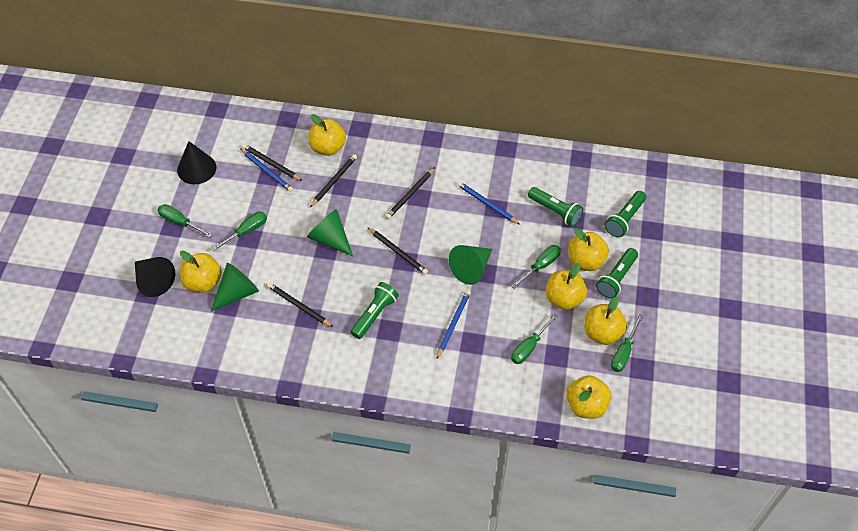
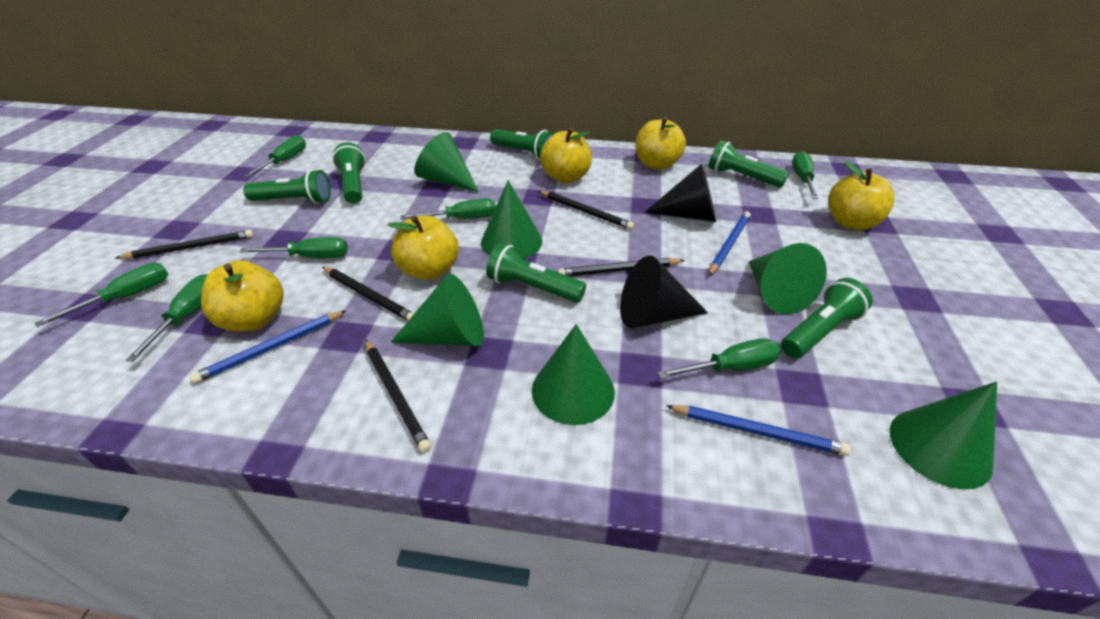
green cone: 3 -> 6
green flashlight: 4 -> 6
green screwdriver: 5 -> 7
yellow apple: 6 -> 5

